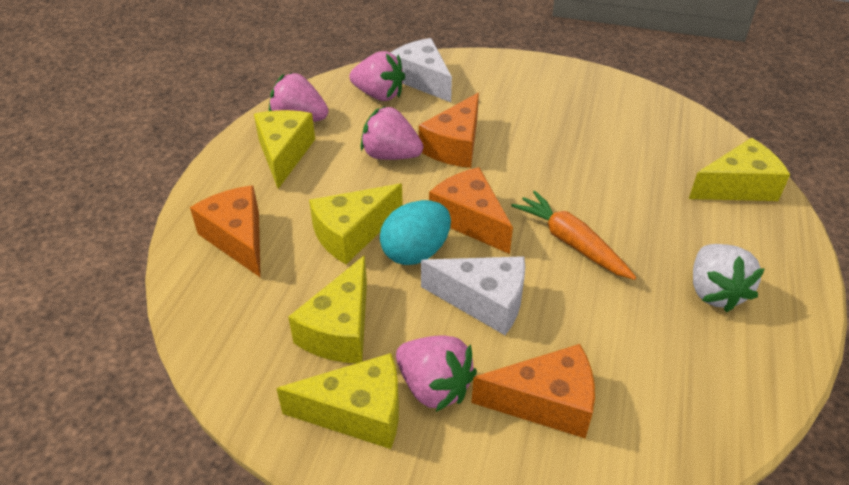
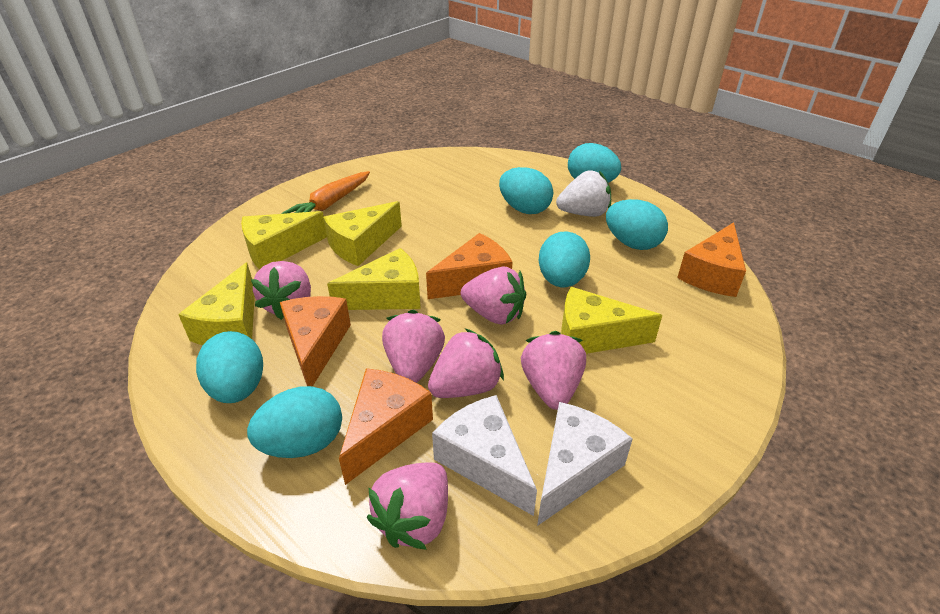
pink strawberry: 4 -> 6
turquoise egg: 1 -> 6

